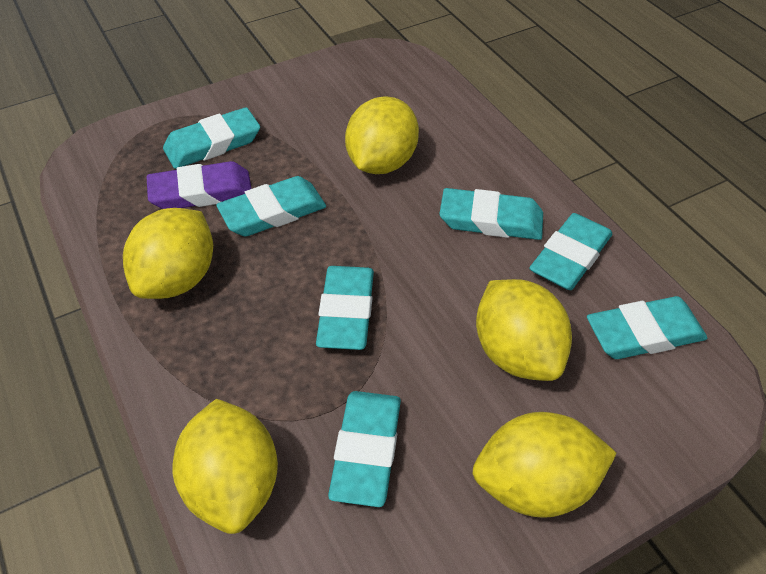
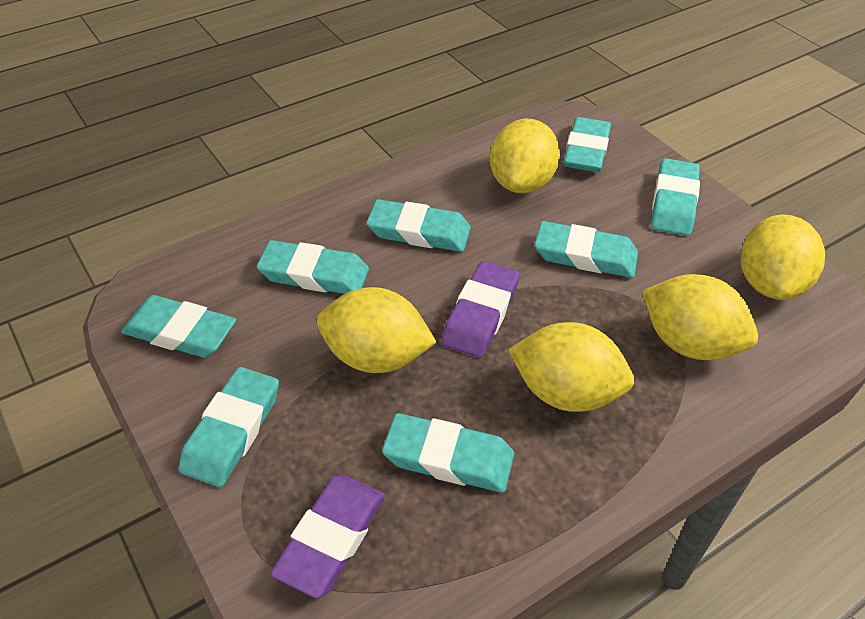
purple eraser: 1 -> 2
turquoise eraser: 7 -> 8

